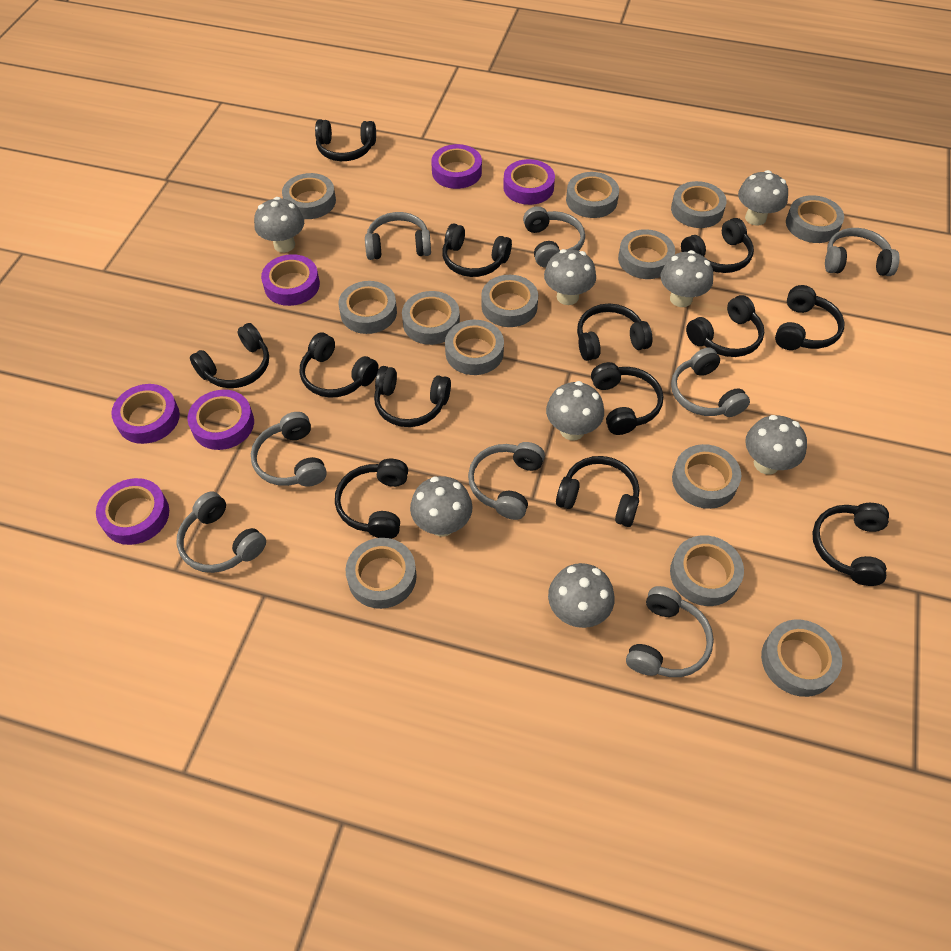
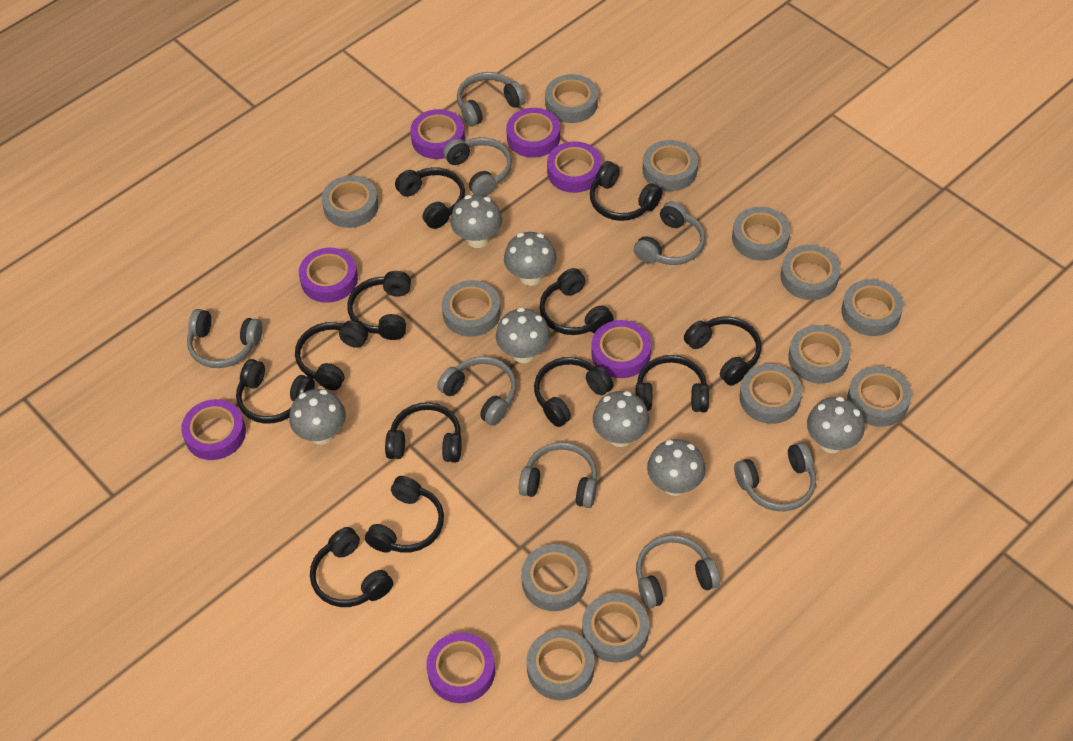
black headphones: 13 -> 12
grey mushroom: 8 -> 7
purple tape: 6 -> 7

